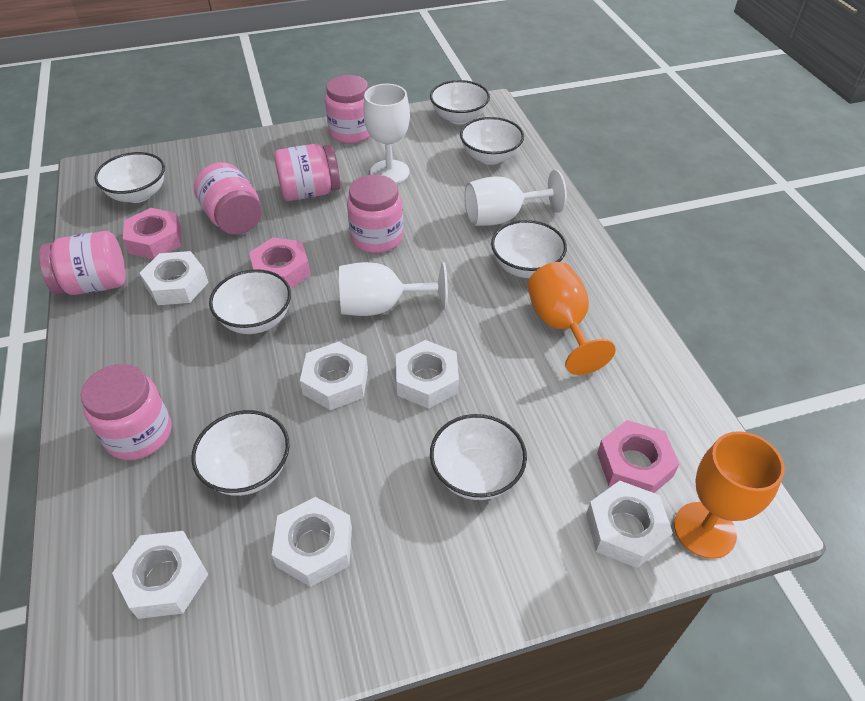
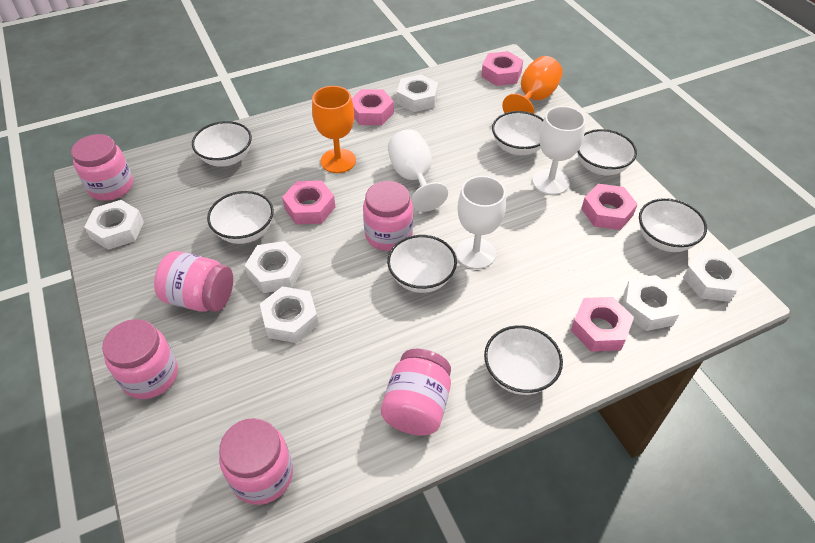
pink nut: 3 -> 5

